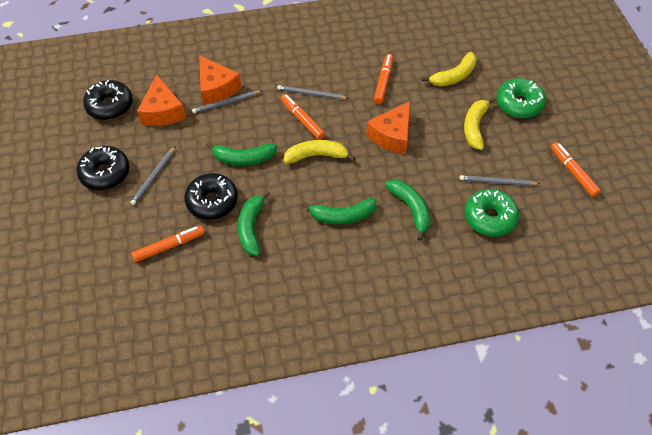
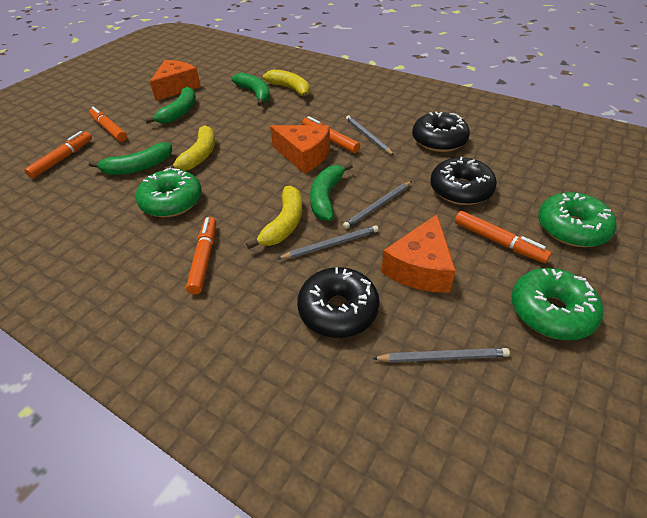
green donut: 2 -> 3
orange marker: 4 -> 5

